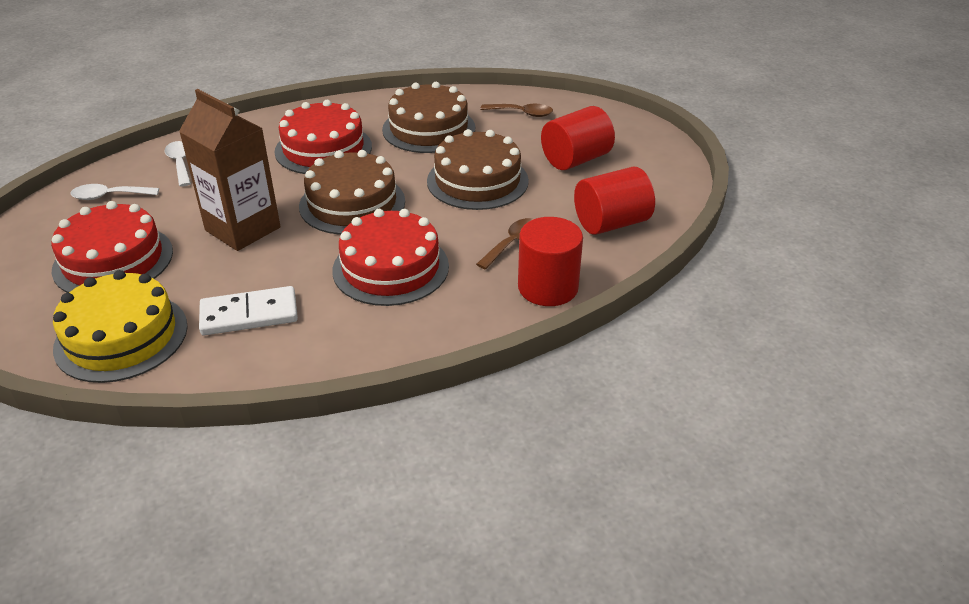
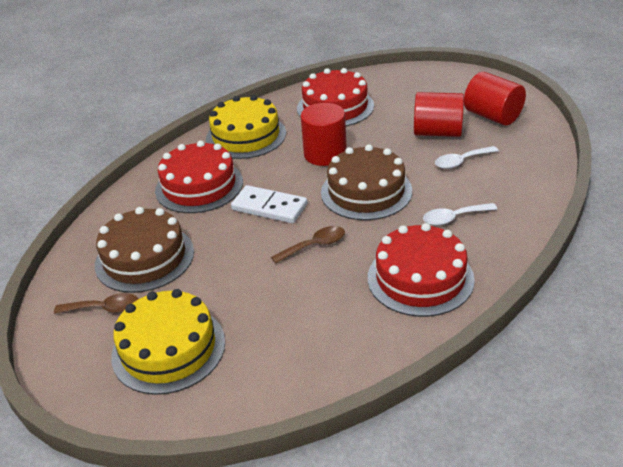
brown cake: 3 -> 2
brown carton: 1 -> 0
yellow cake: 1 -> 2

